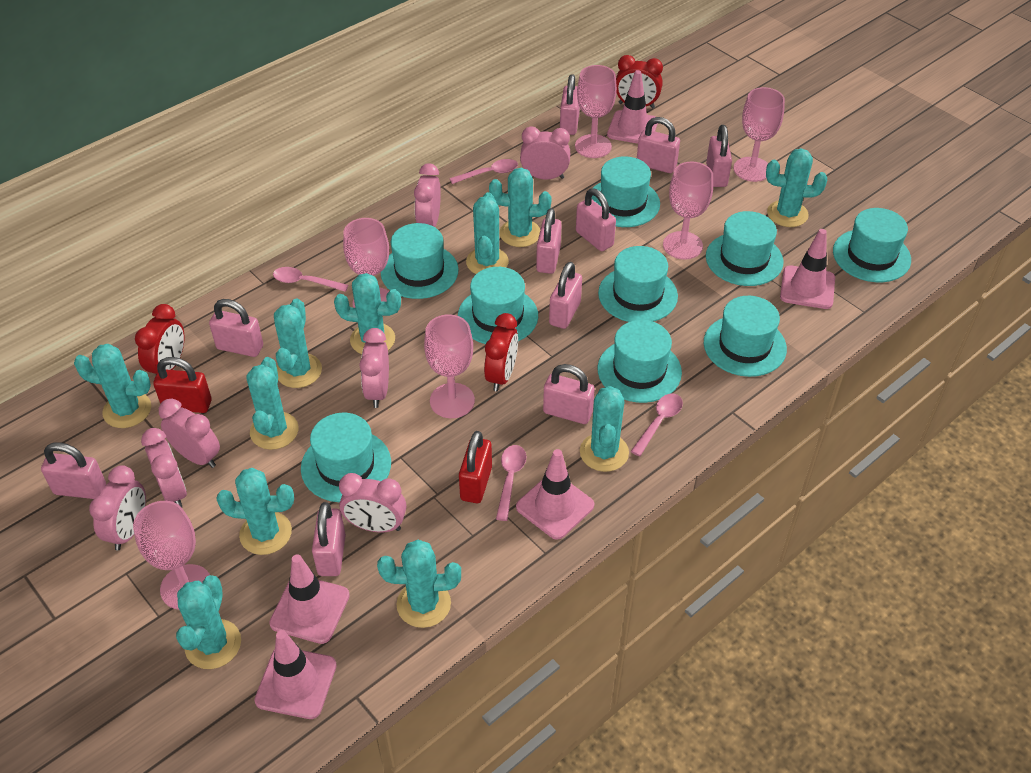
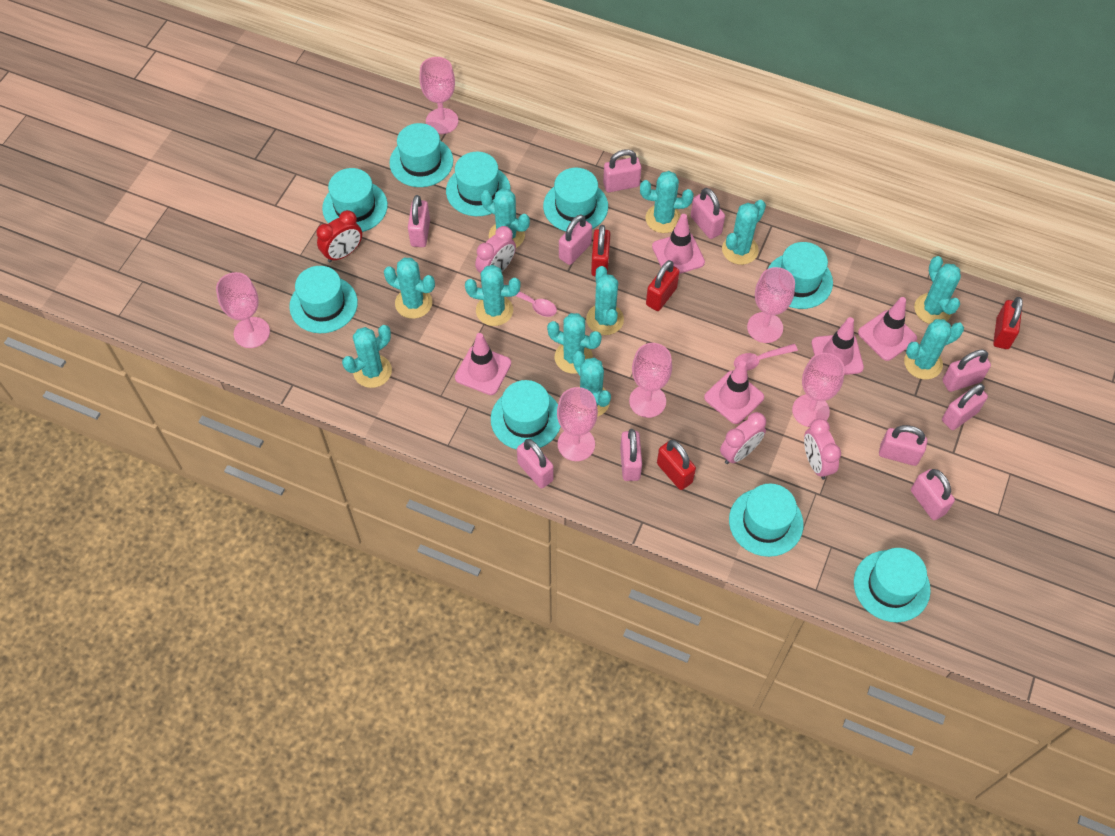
pink clock: 7 -> 3
pink spoon: 4 -> 2
red clock: 3 -> 1
red padlock: 2 -> 4

